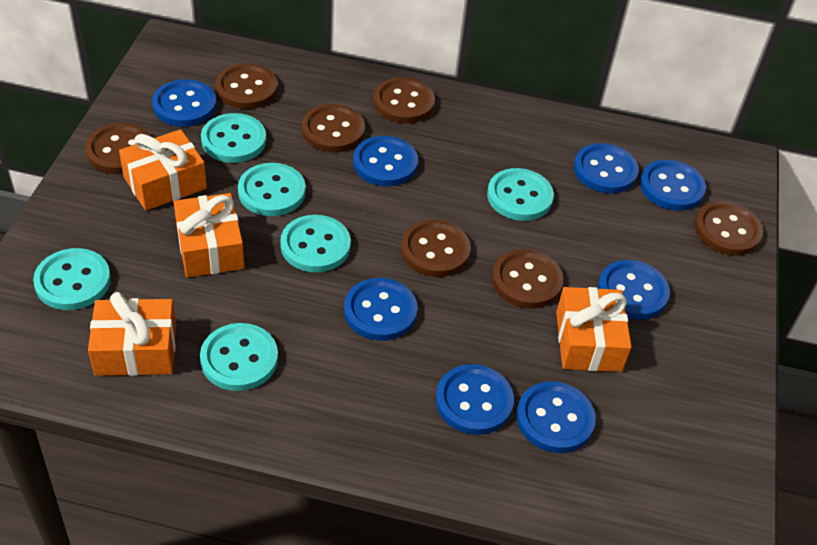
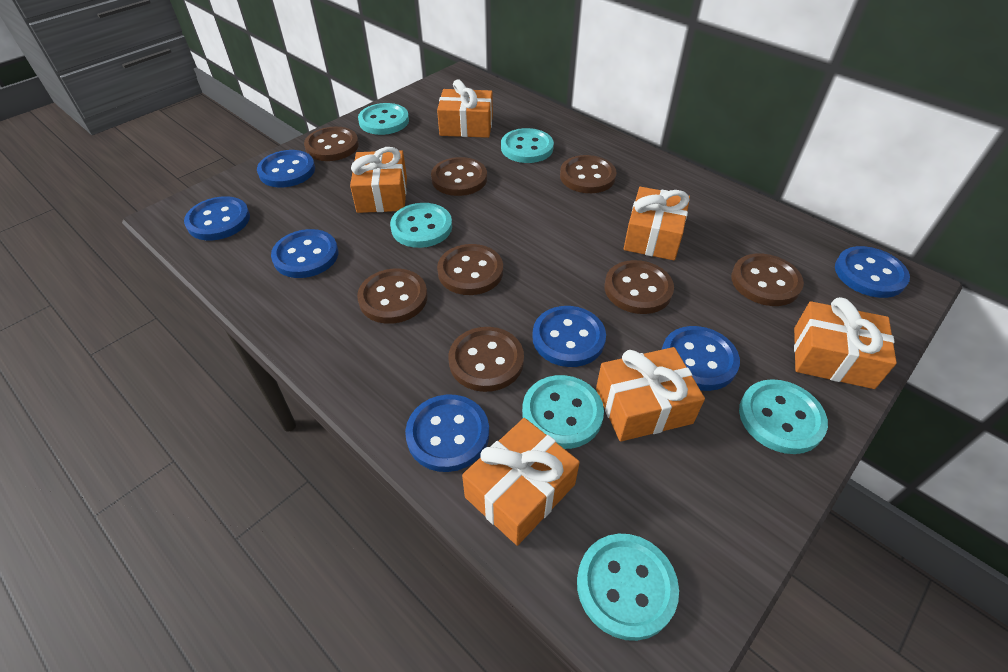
blue button: 8 -> 7
brown button: 7 -> 8
orange gift: 4 -> 6

